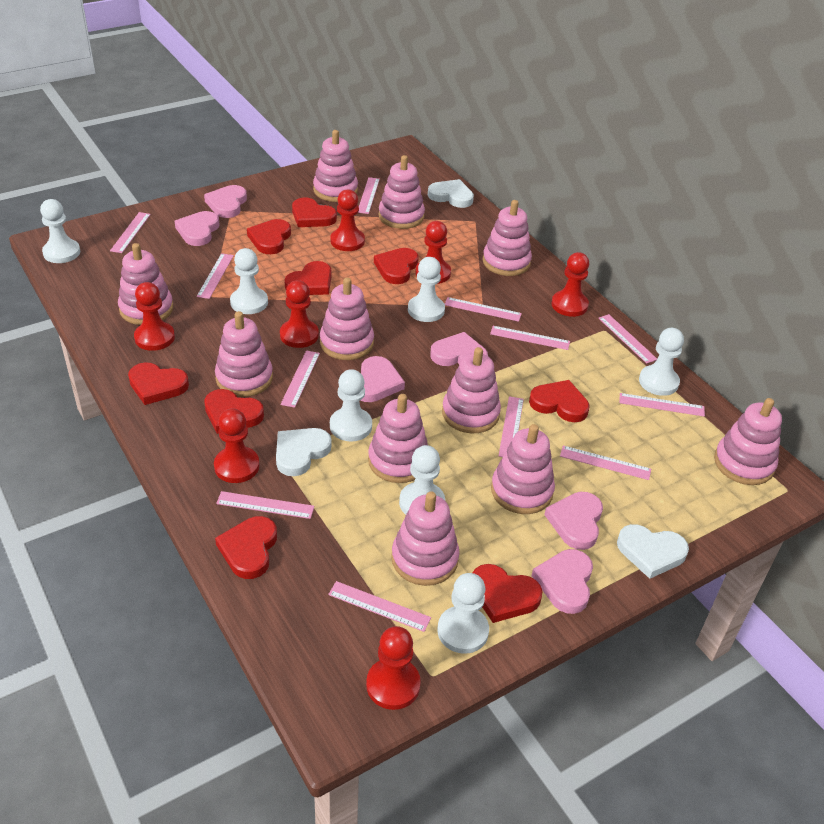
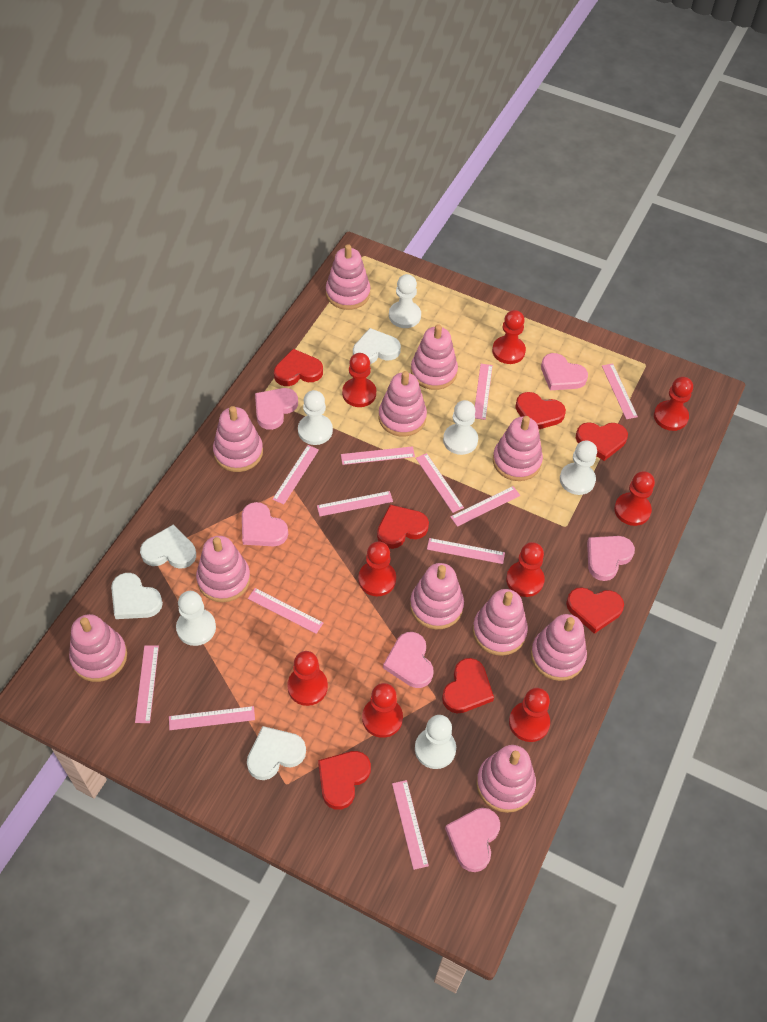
red heart: 9 -> 7
red pawn: 7 -> 9
white heart: 3 -> 4
white pawn: 7 -> 6

